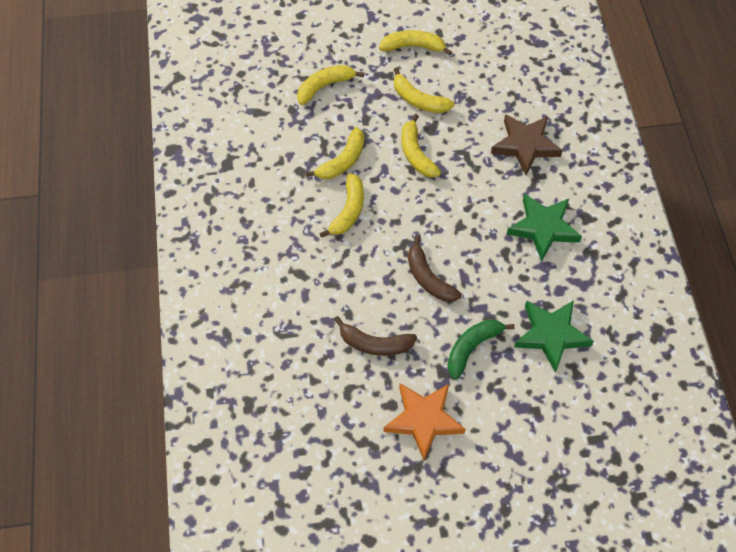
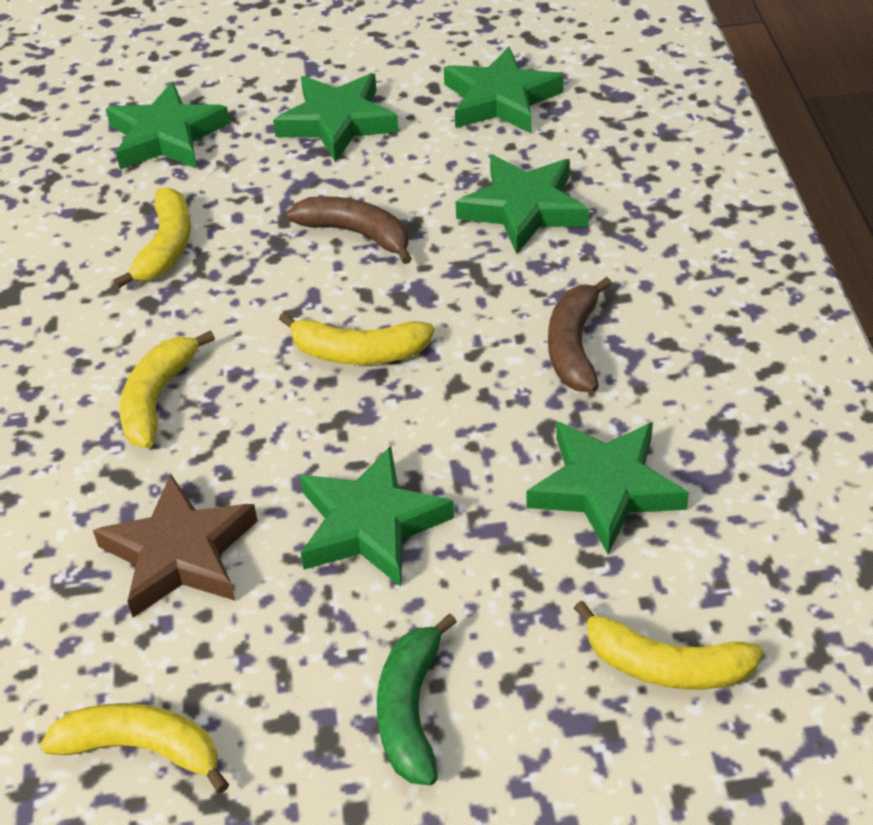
green star: 2 -> 6
orange star: 1 -> 0
yellow banana: 6 -> 5

